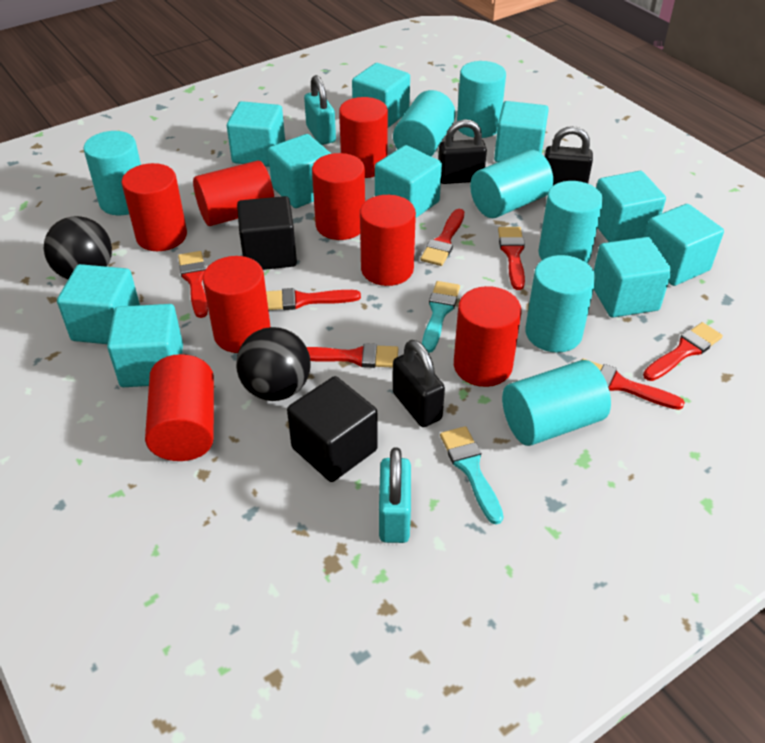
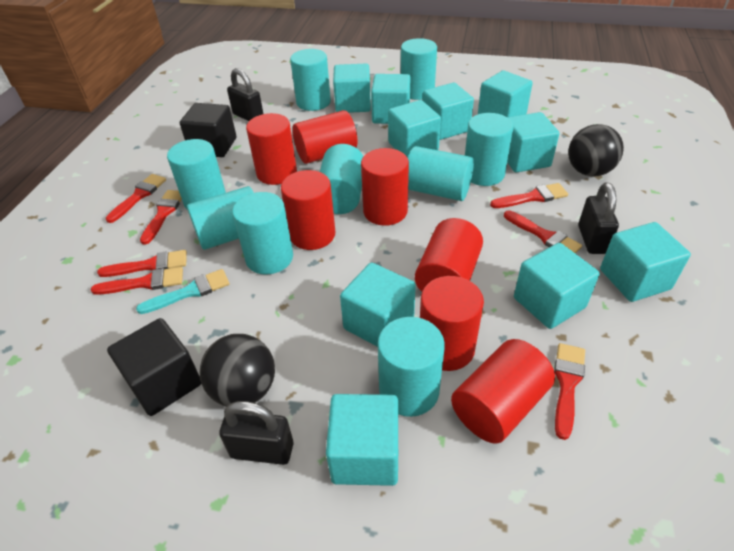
red cylinder: 8 -> 7
turquoise brush: 2 -> 1
turquoise cylinder: 7 -> 9
turquoise padlock: 2 -> 0

